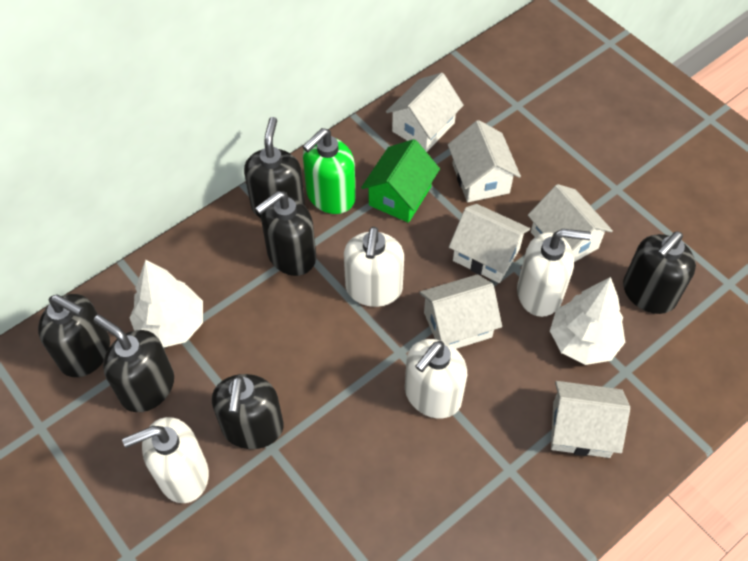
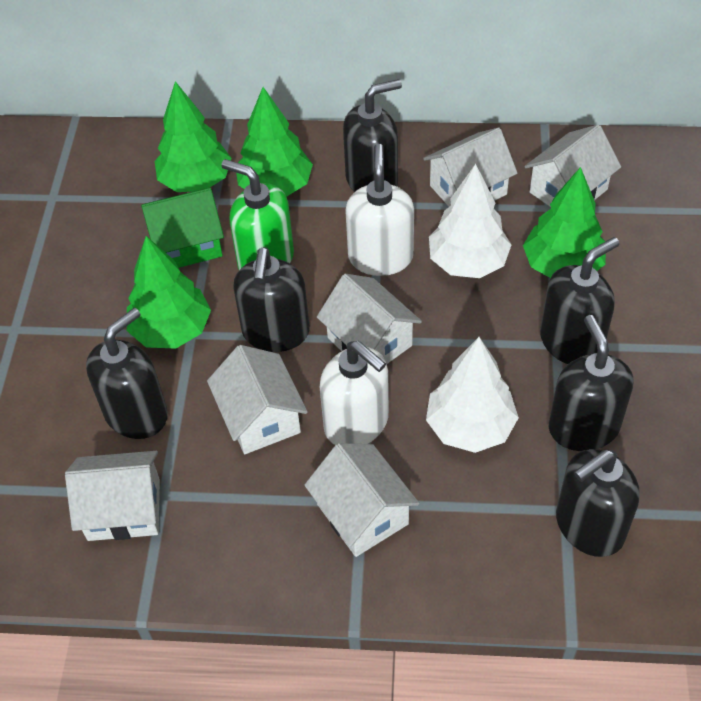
green tree: 0 -> 4
white soap dispenser: 4 -> 2

